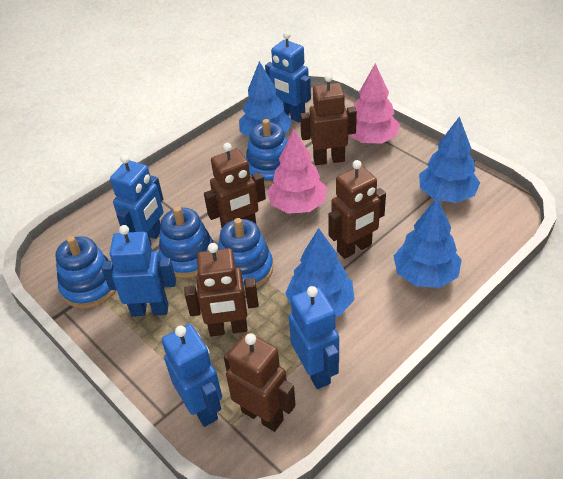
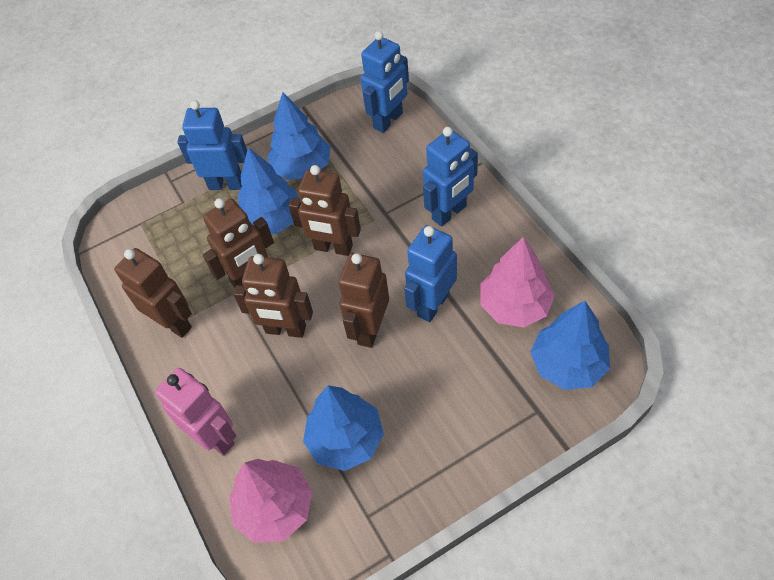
blue robot: 5 -> 4
blue stacking toy: 4 -> 0
pink robot: 0 -> 1

